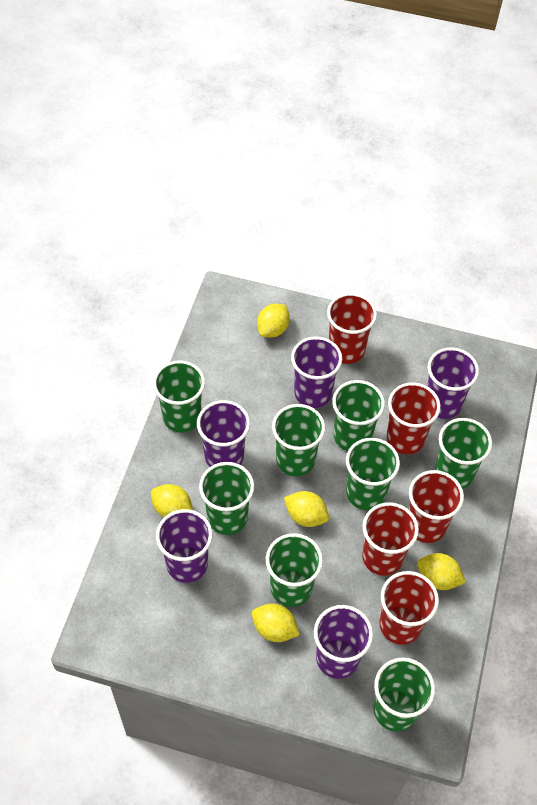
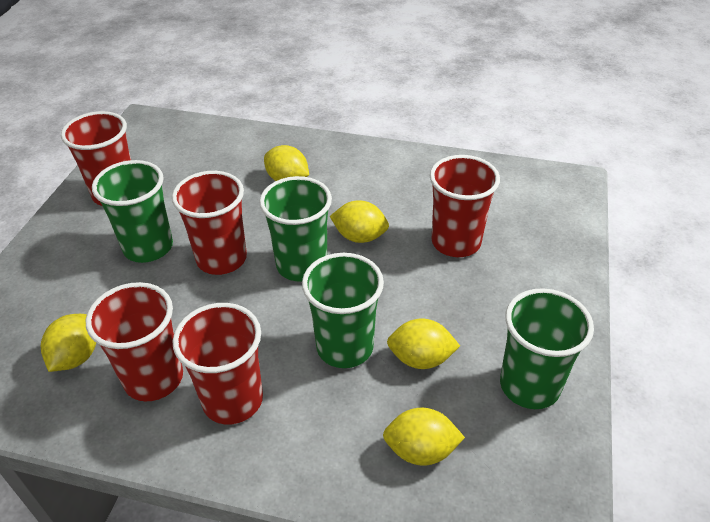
green cup: 8 -> 4
purple cup: 5 -> 0

